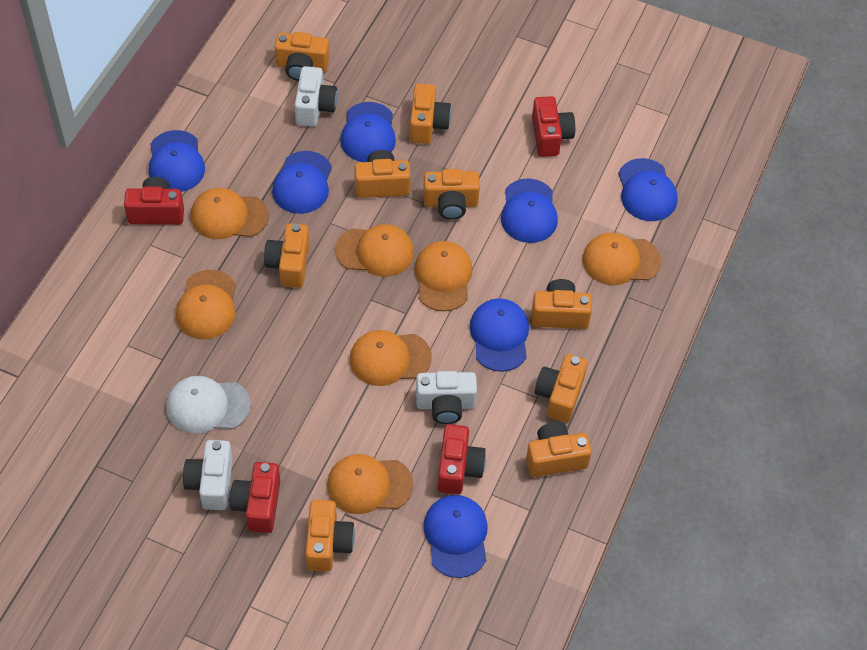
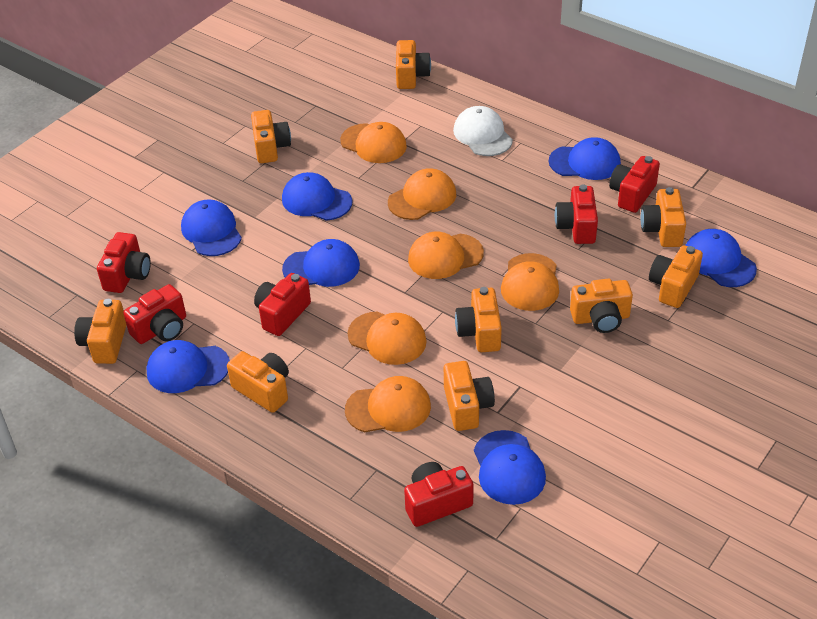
orange cap: 7 -> 6
red camera: 4 -> 6
white camera: 3 -> 0

